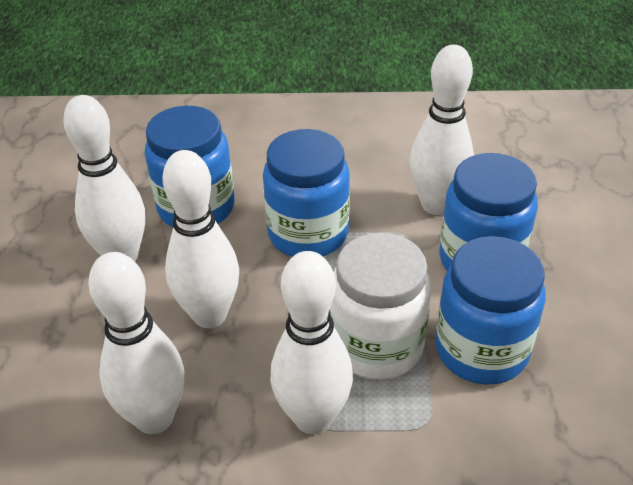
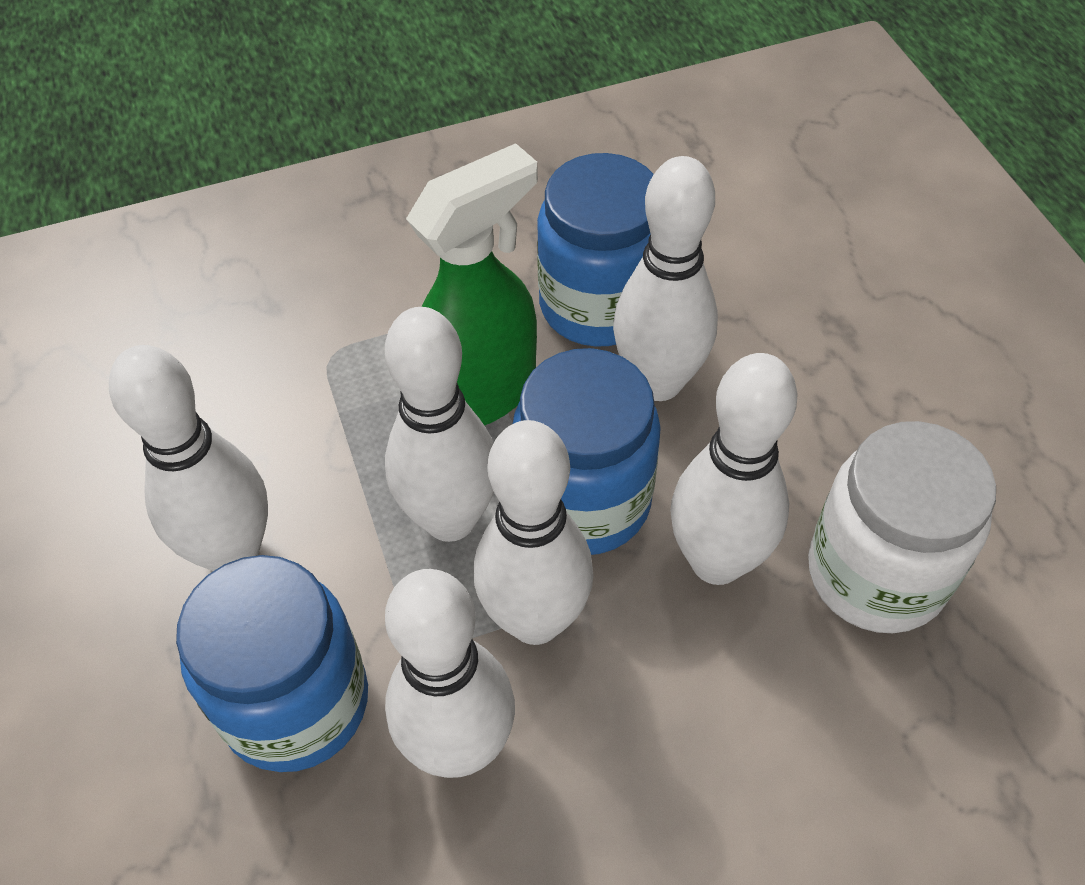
blue jar: 4 -> 3
green spray bottle: 0 -> 1
white bowling pin: 5 -> 6

